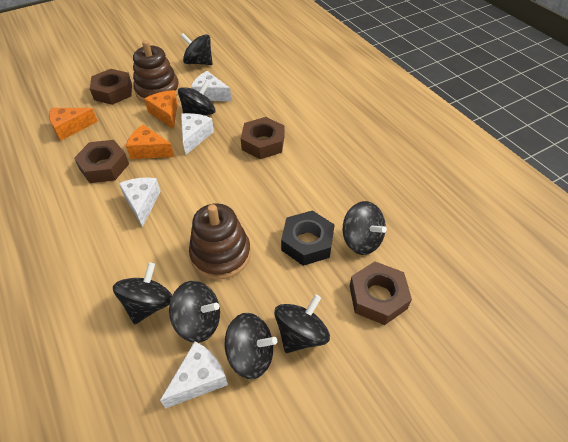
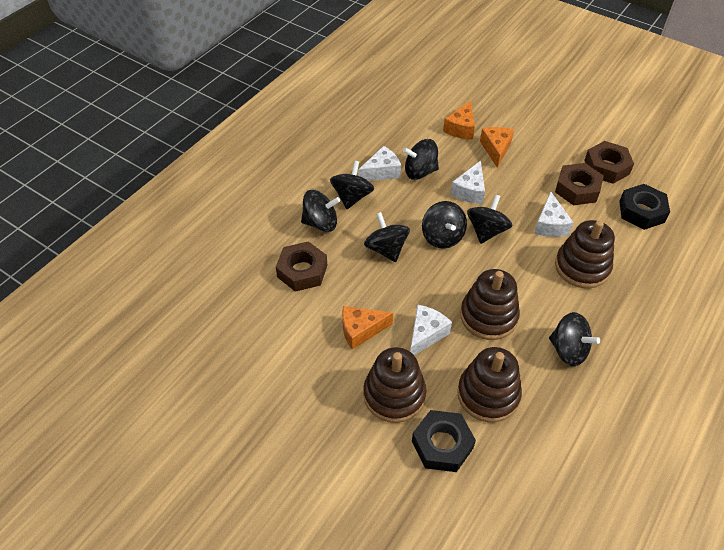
black nut: 1 -> 2
brown nut: 4 -> 3
brown stacking toy: 2 -> 4

